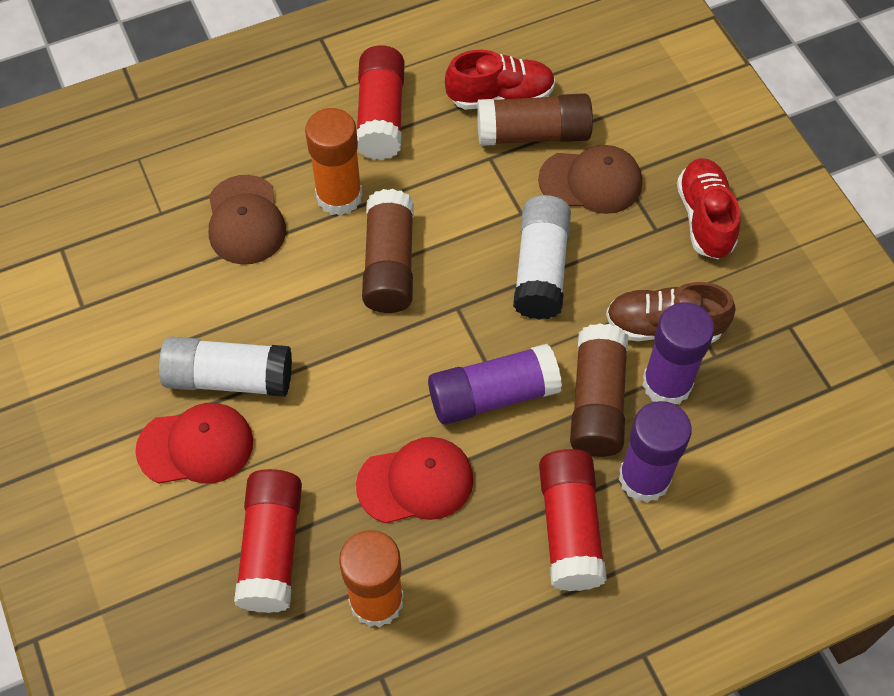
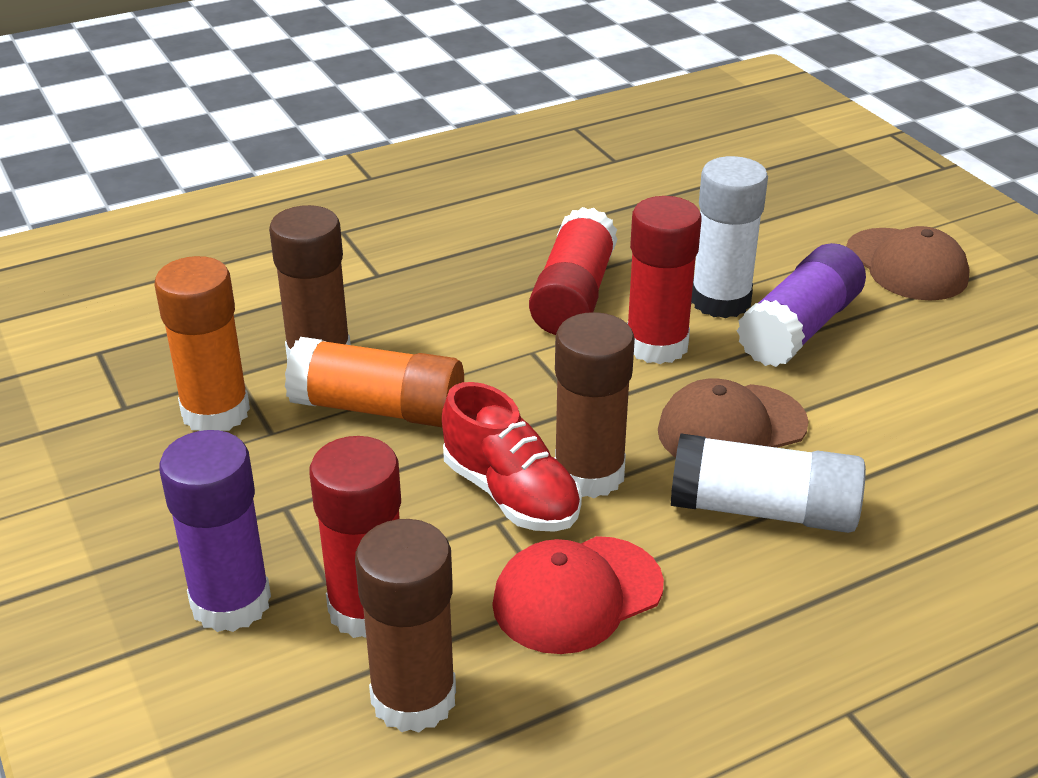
brown shoe: 1 -> 0
purple glue stick: 3 -> 2
red cap: 2 -> 1
red shoe: 2 -> 1

